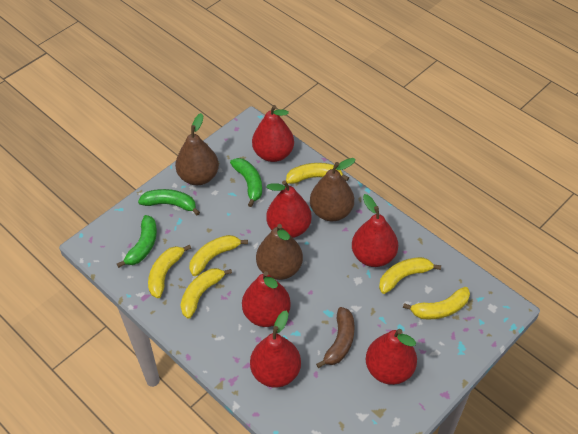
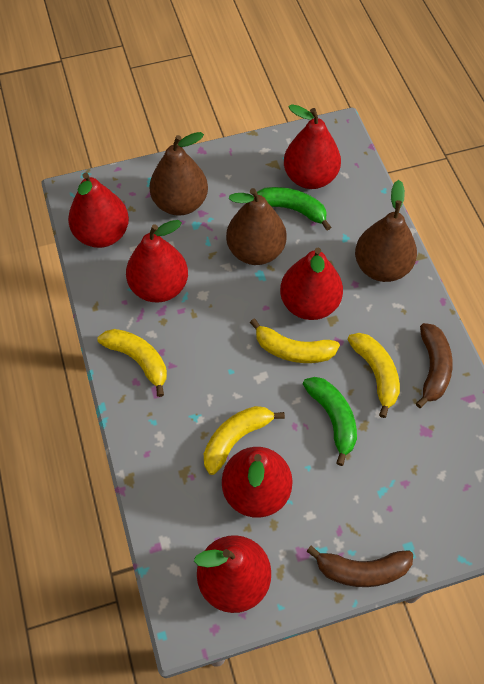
brown banana: 1 -> 2
green banana: 3 -> 2
yellow banana: 6 -> 4

